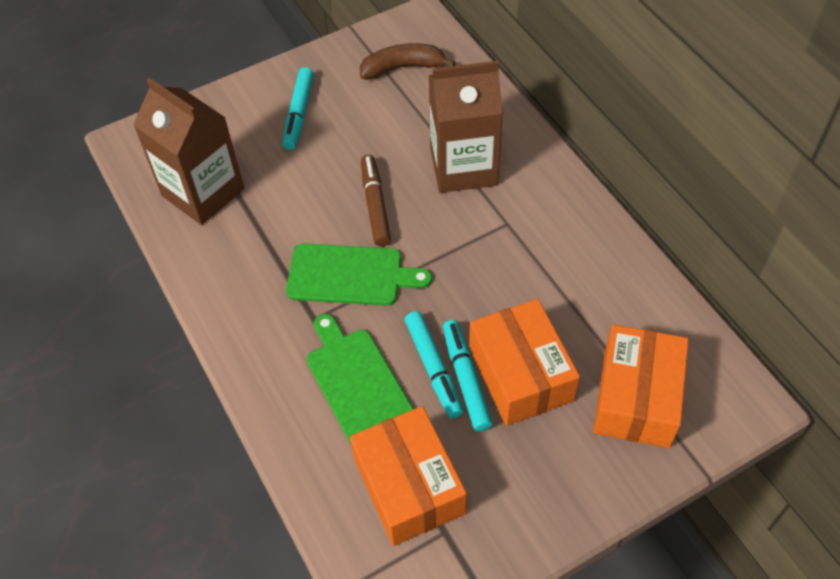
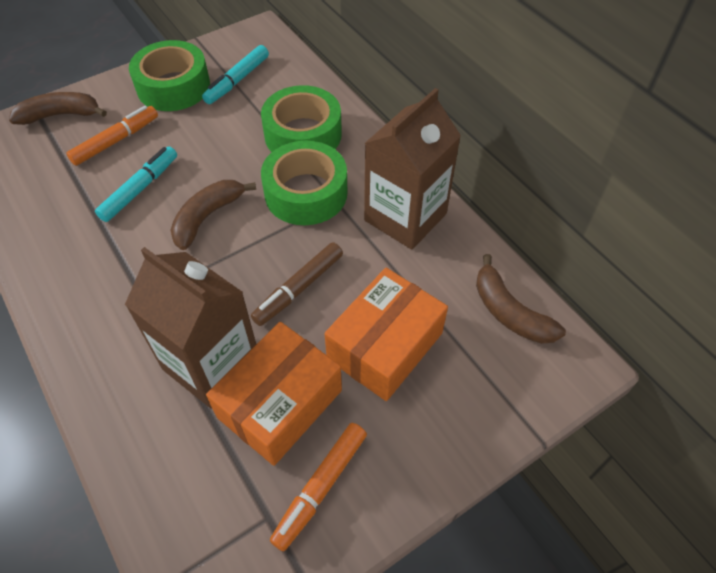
brown banana: 1 -> 3
green cutting board: 2 -> 0
green tape: 0 -> 3
orange box: 3 -> 2
orange marker: 0 -> 2
turquoise marker: 3 -> 2

